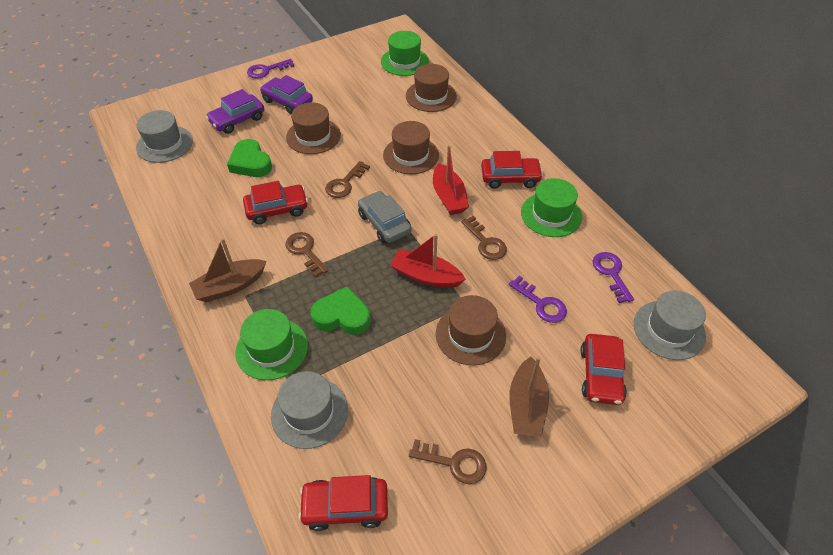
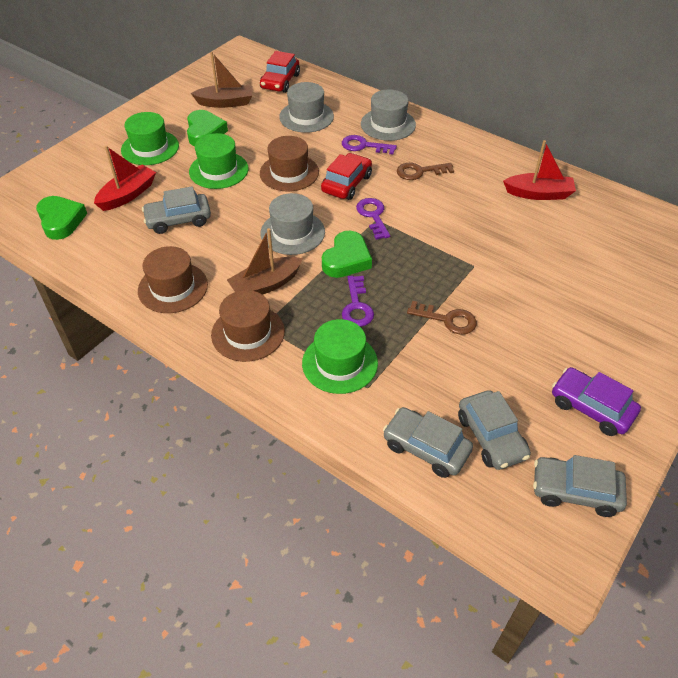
brown hat: 4 -> 3
brown key: 4 -> 2
green heart: 2 -> 3
grey car: 1 -> 4
purple car: 2 -> 1
red car: 4 -> 2

